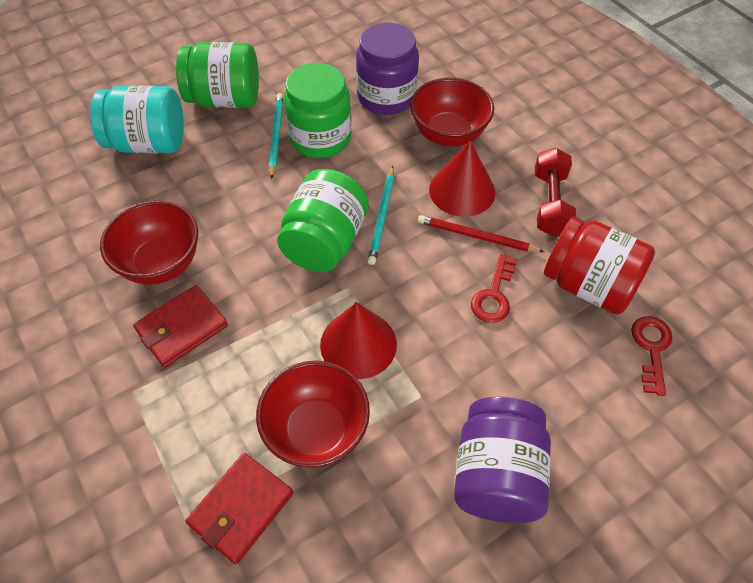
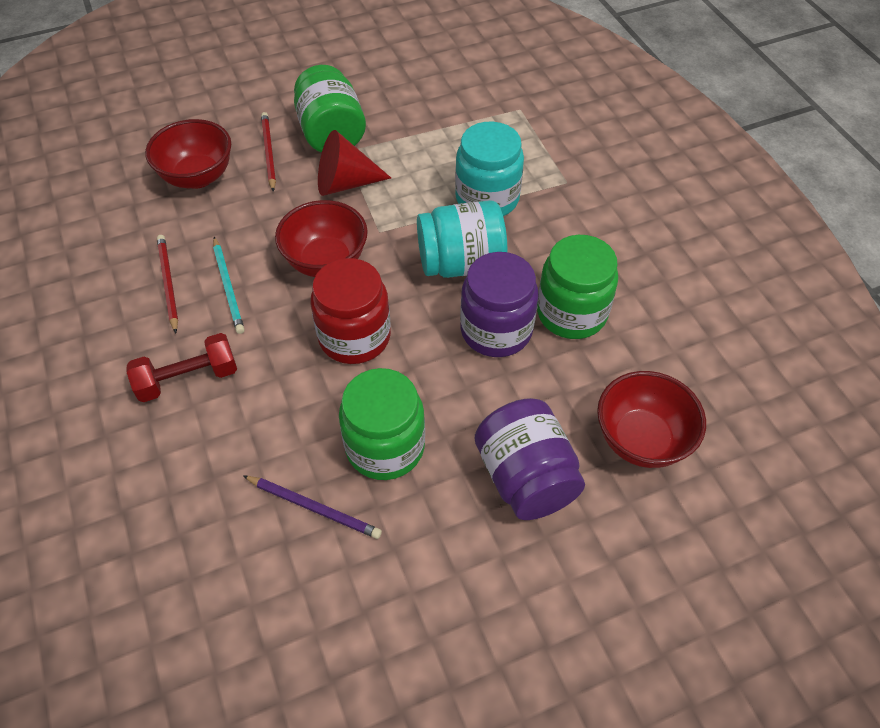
purple pencil: 0 -> 1
red cone: 2 -> 1
red key: 2 -> 0
red pencil: 1 -> 2
red wallet: 2 -> 0
turquoise jar: 1 -> 2
turquoise pencil: 2 -> 1

